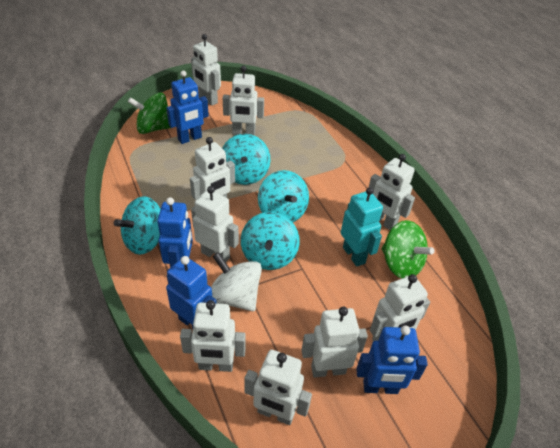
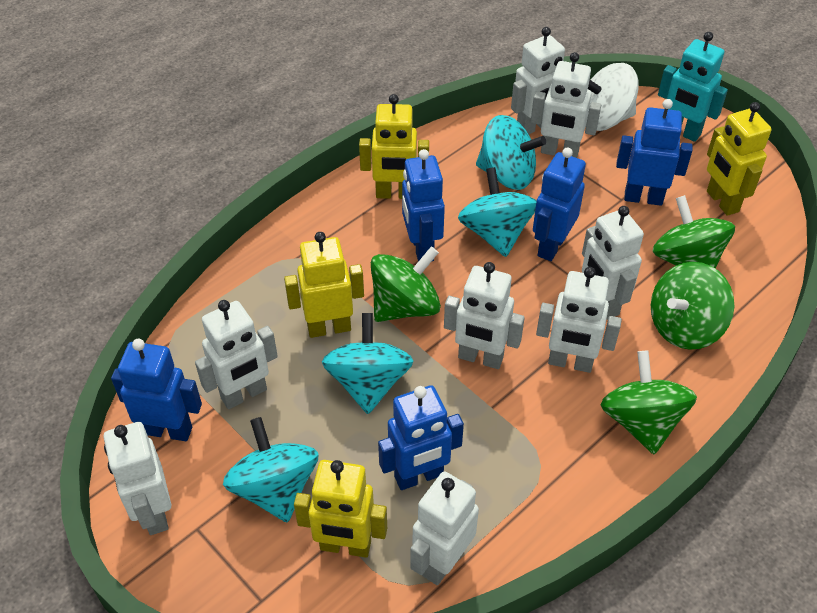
blue robot: 4 -> 5
green spinning top: 2 -> 4
white robot: 9 -> 8
yellow robot: 0 -> 4

